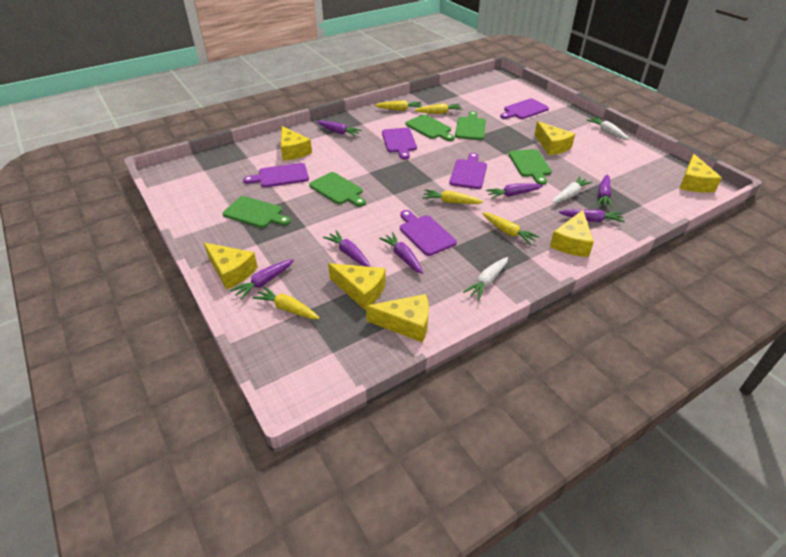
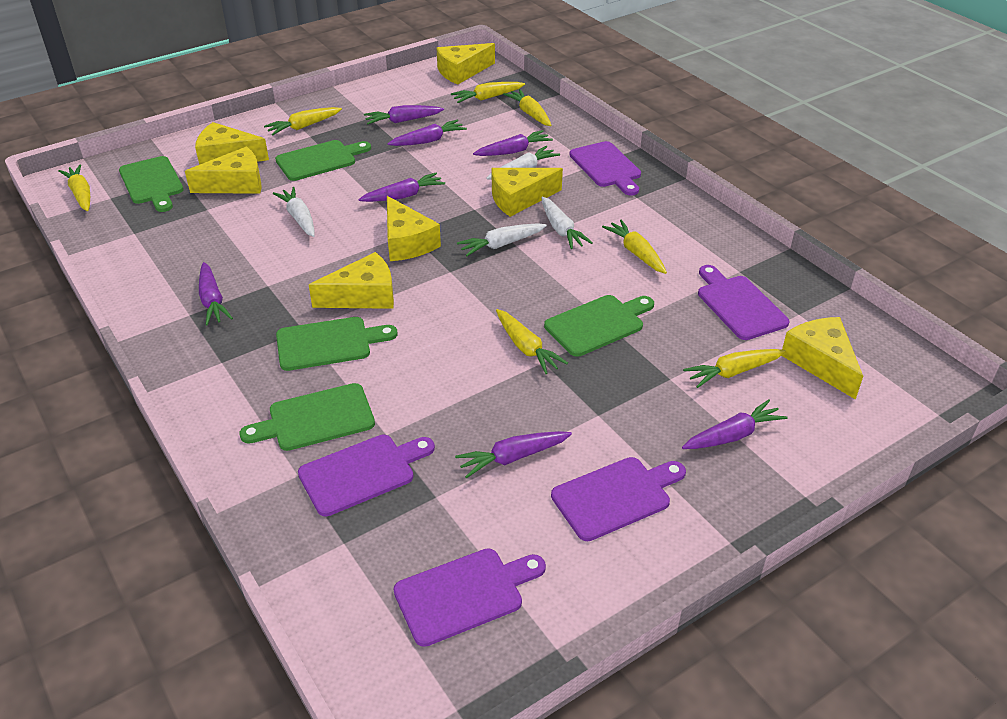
white carrot: 3 -> 4
yellow carrot: 5 -> 7

